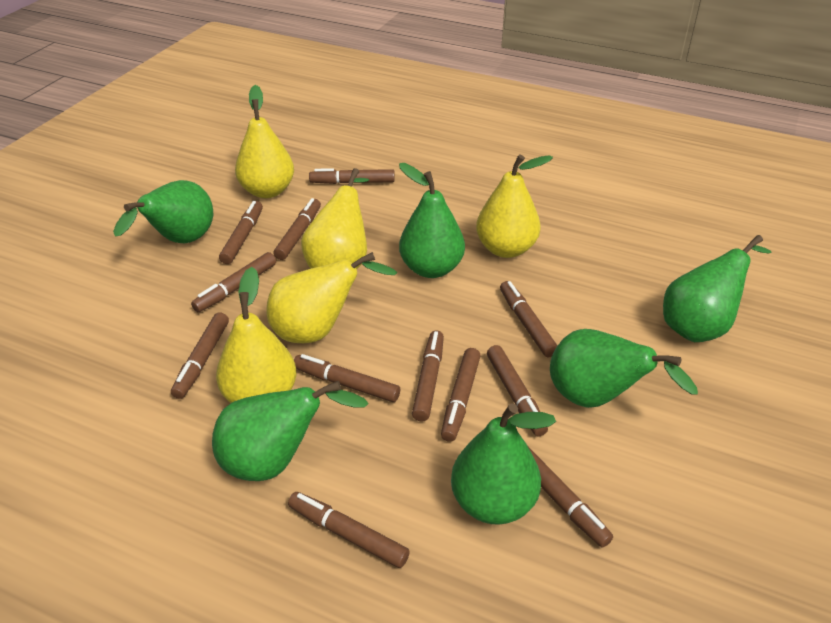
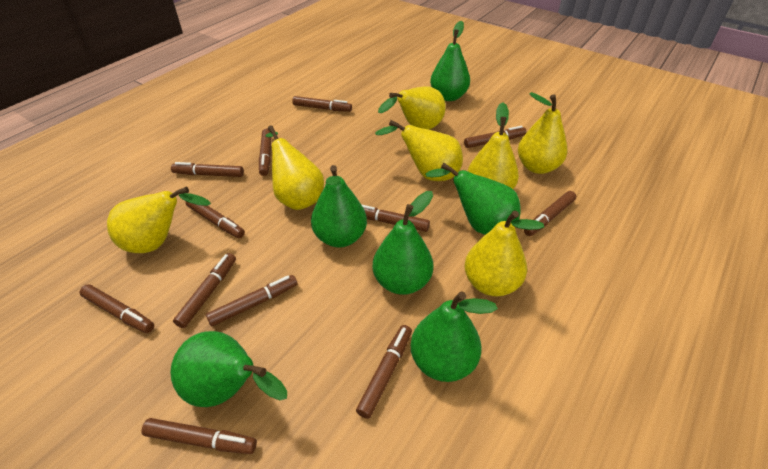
yellow pear: 5 -> 7

